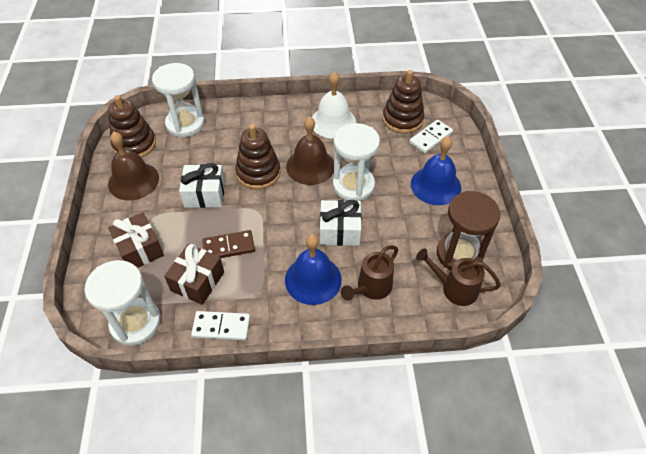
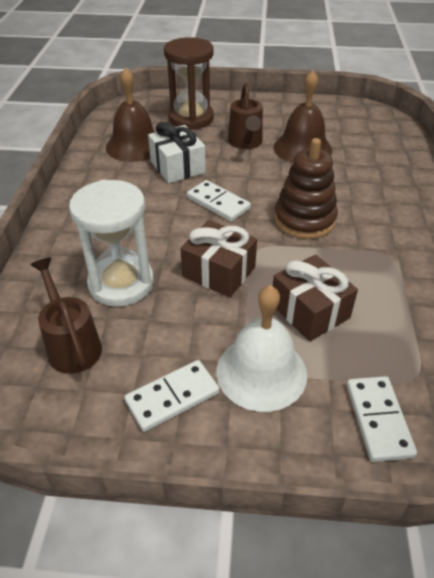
blue bell: 2 -> 0
brown domino: 1 -> 0
brown stacking toy: 3 -> 1
white domino: 2 -> 3
white gift: 2 -> 1
white hourglass: 3 -> 1

